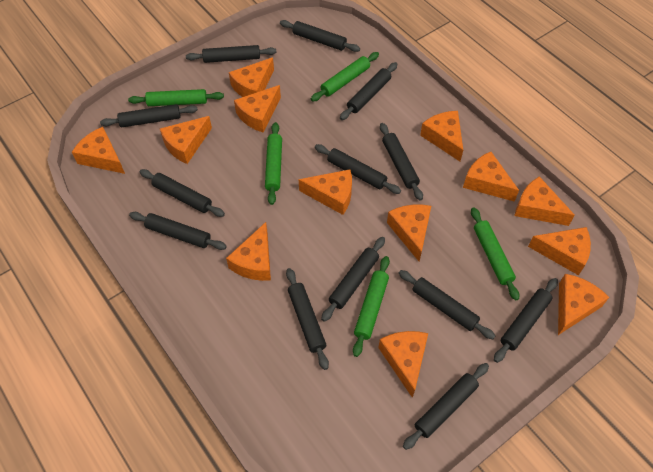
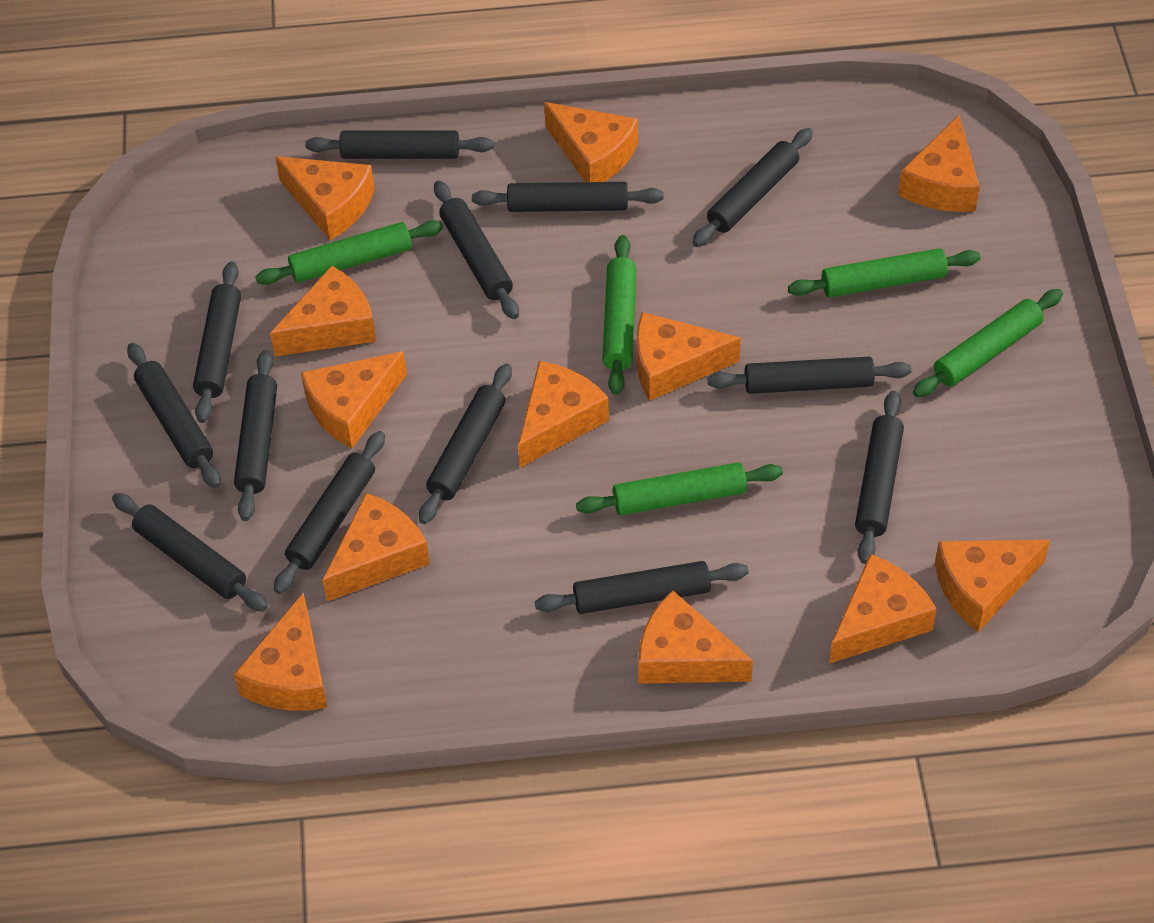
orange cheese: 13 -> 12

